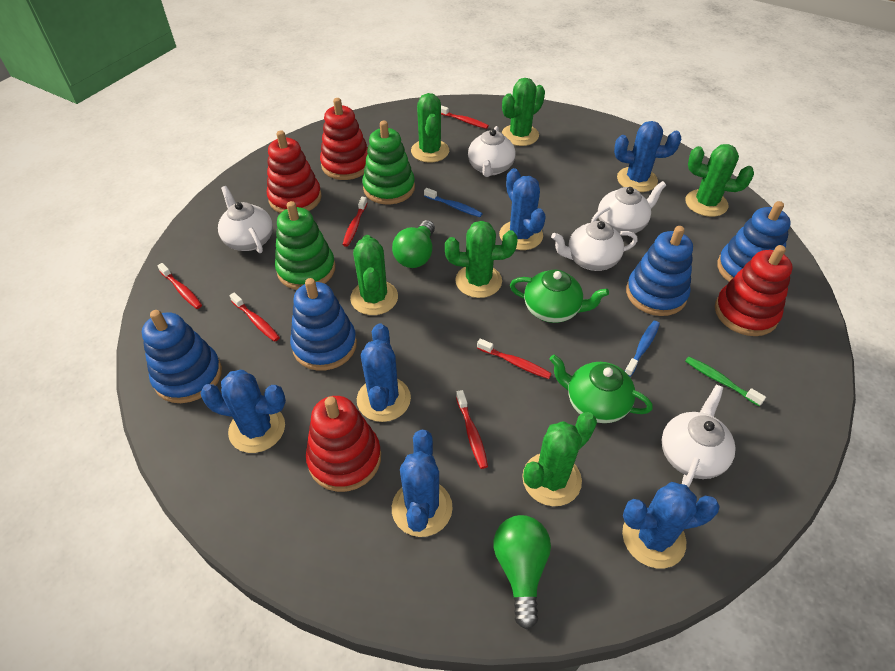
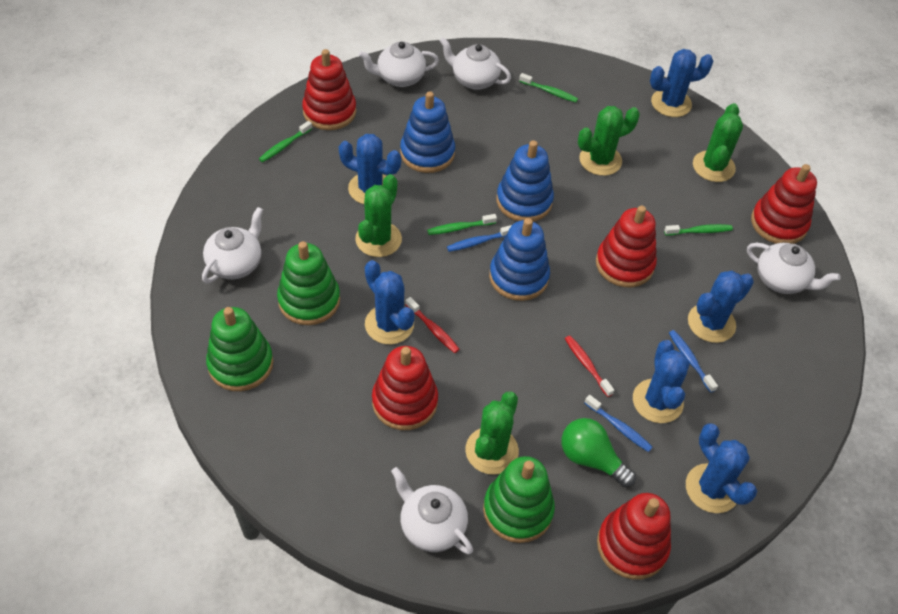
blue stacking toy: 4 -> 3
blue toothbrush: 2 -> 3
green cactus: 6 -> 4
green light bulb: 2 -> 1
green stacking toy: 2 -> 3
green teapot: 2 -> 0
green toothbrush: 1 -> 4
red stacking toy: 4 -> 5
red toothbrush: 6 -> 2

